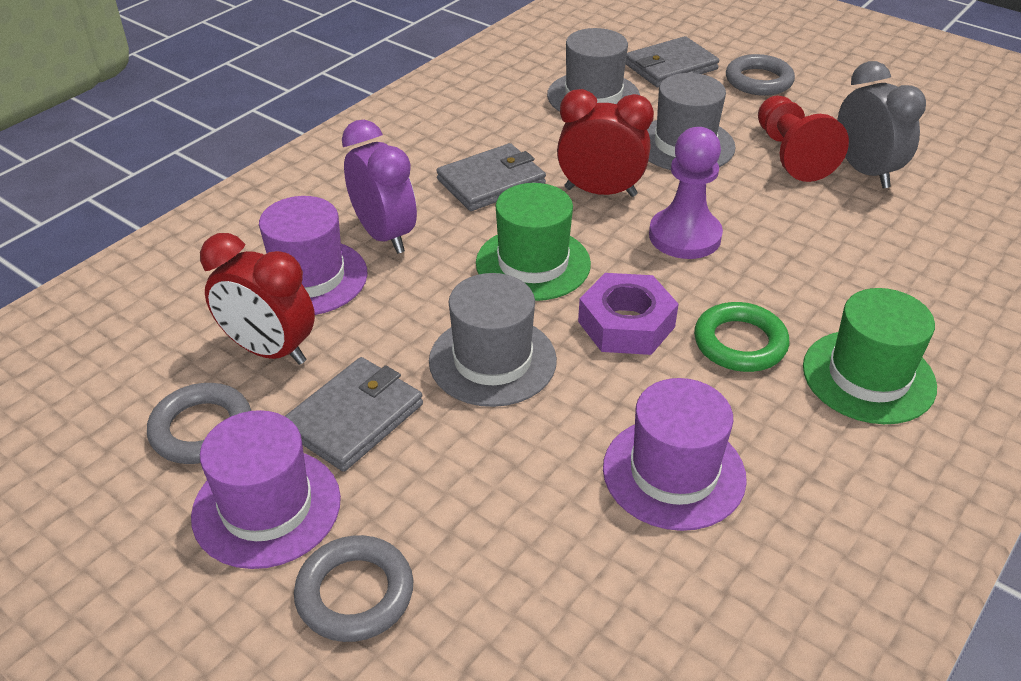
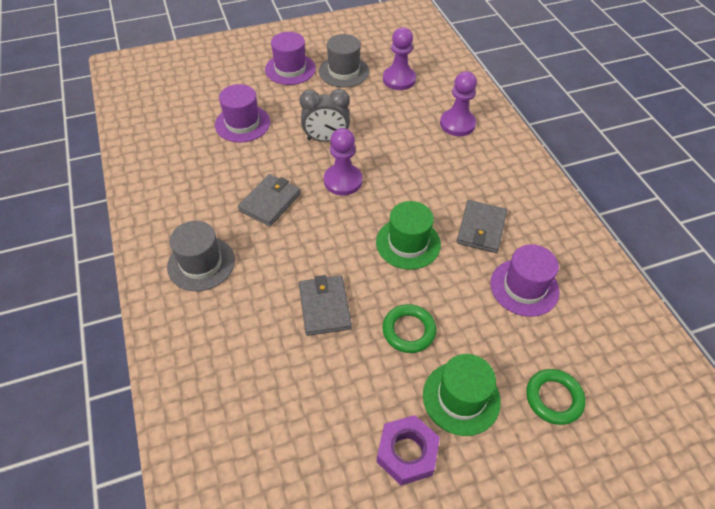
green ring: 1 -> 2
grey hat: 3 -> 2
grey ring: 3 -> 0
purple clock: 1 -> 0
purple pawn: 1 -> 3
red clock: 2 -> 0
red pawn: 1 -> 0

